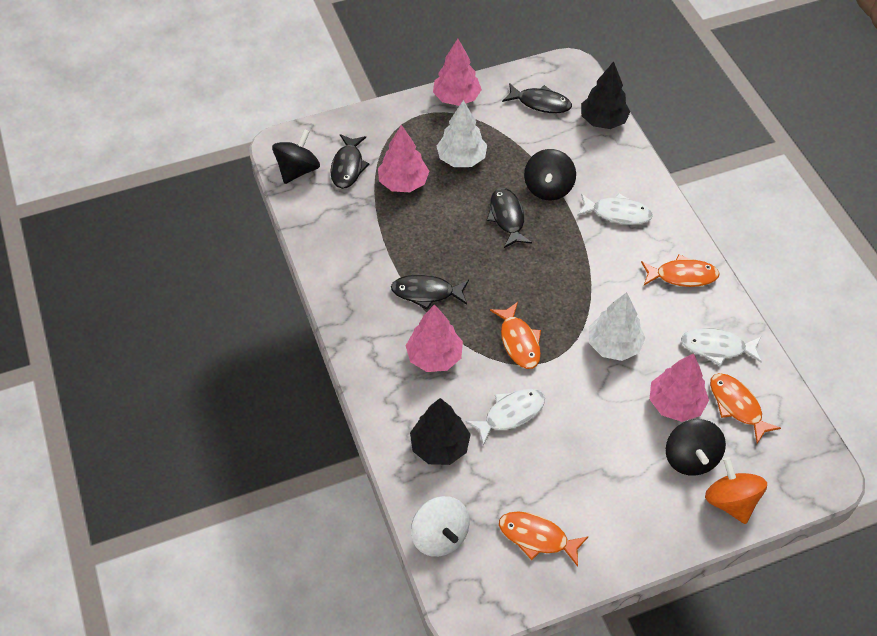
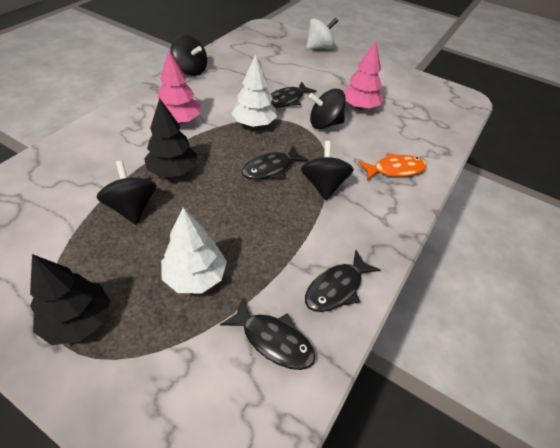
black spinning top: 3 -> 4
orange fish: 4 -> 1
orange spinning top: 1 -> 0
pink tree: 4 -> 2
white fish: 3 -> 0

